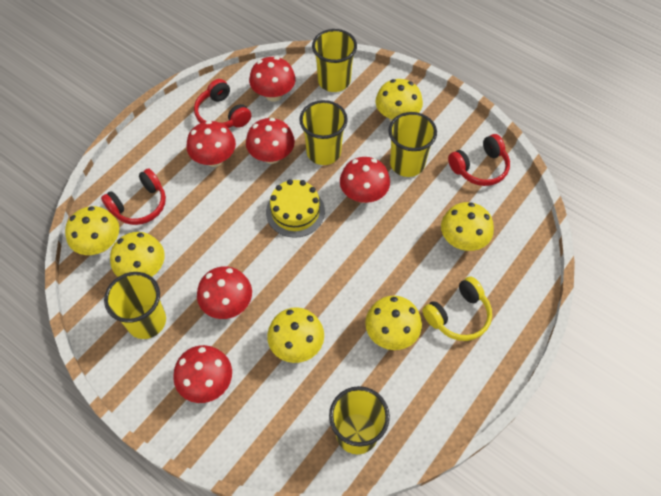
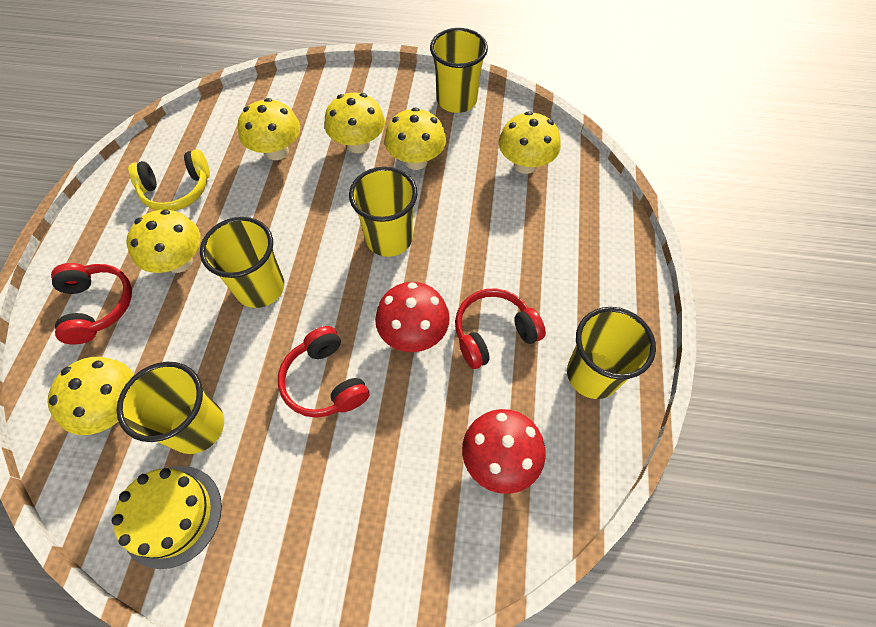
red mushroom: 6 -> 2

